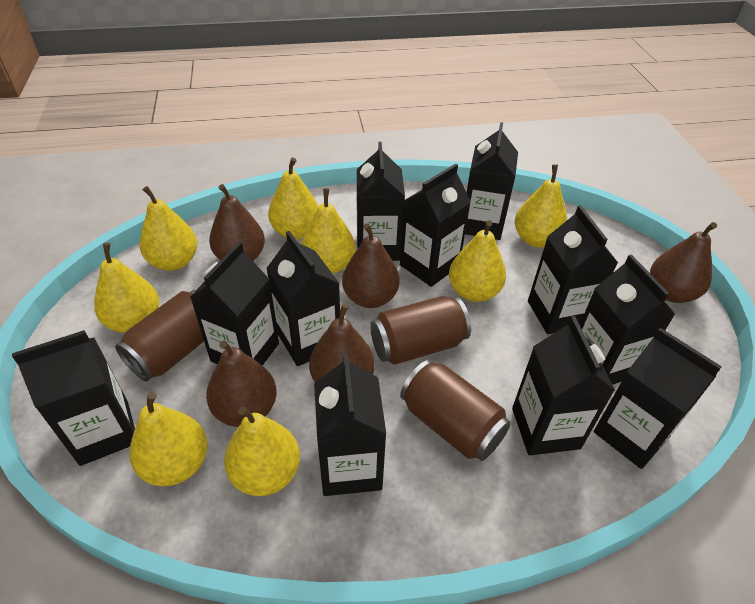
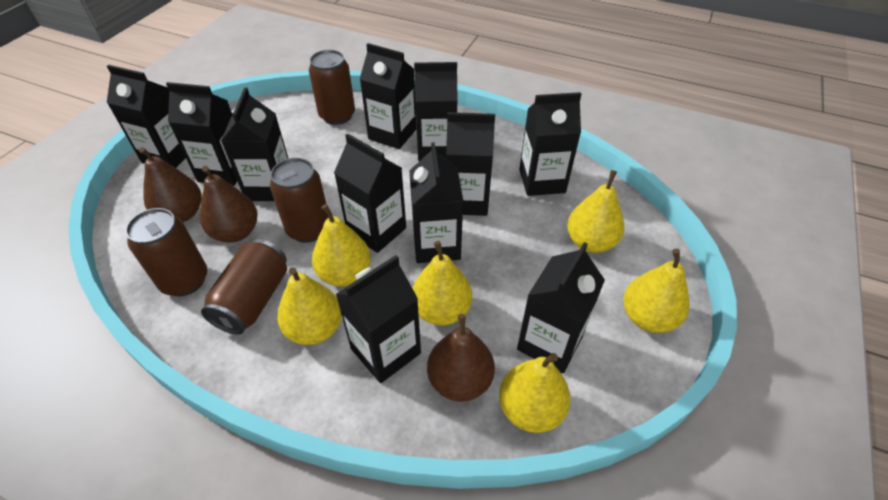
brown can: 3 -> 4
brown pear: 5 -> 3
yellow pear: 8 -> 6

